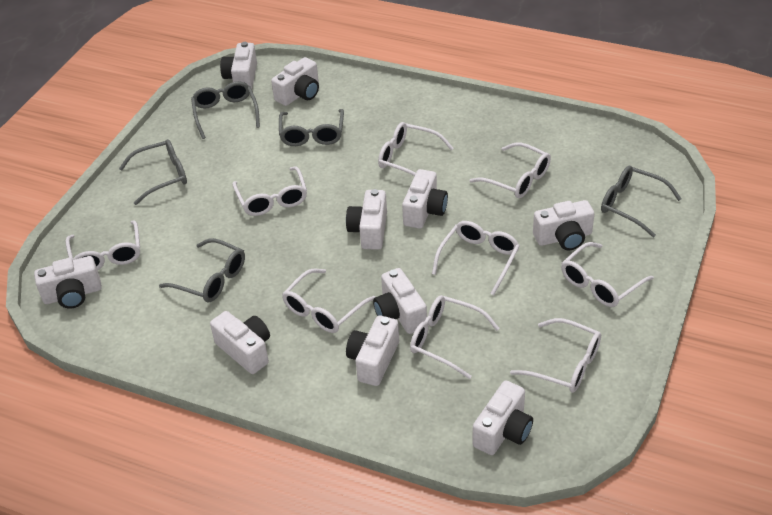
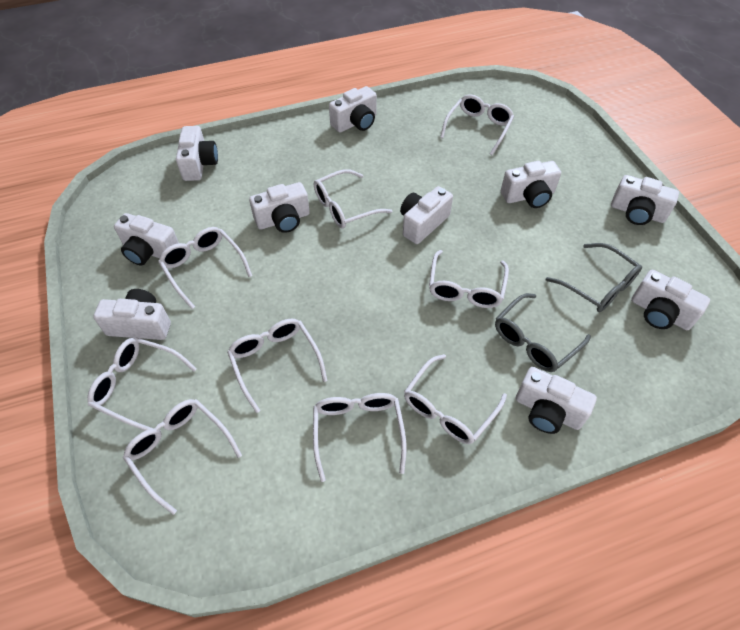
grey glasses: 5 -> 2

